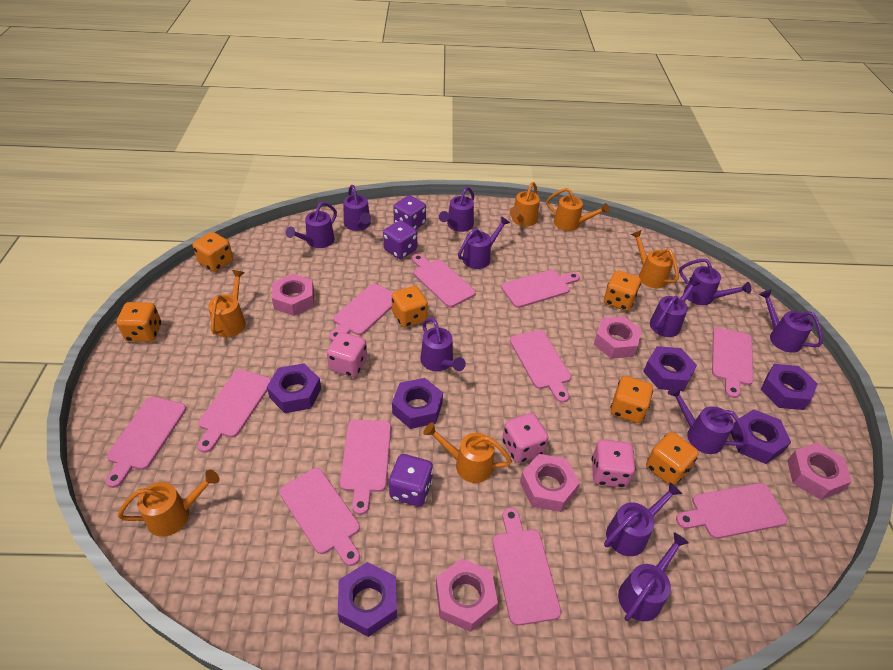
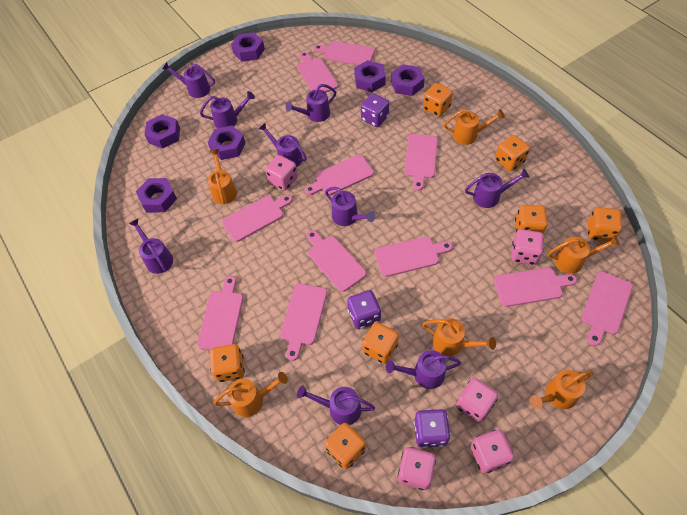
orange dice: 6 -> 7
pink dice: 3 -> 5
pink nut: 5 -> 0
purple watering can: 11 -> 9

